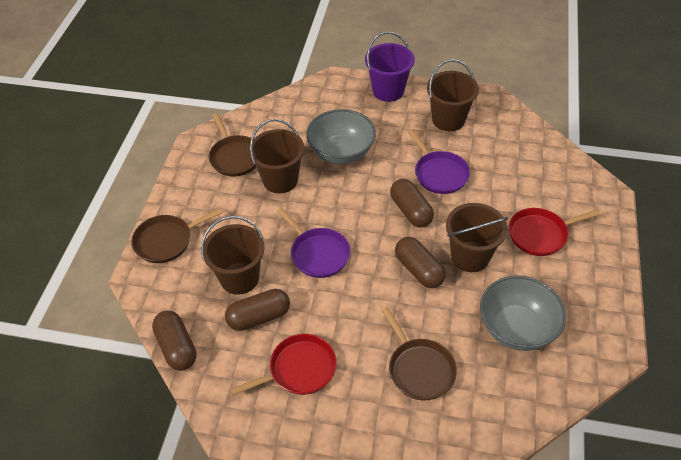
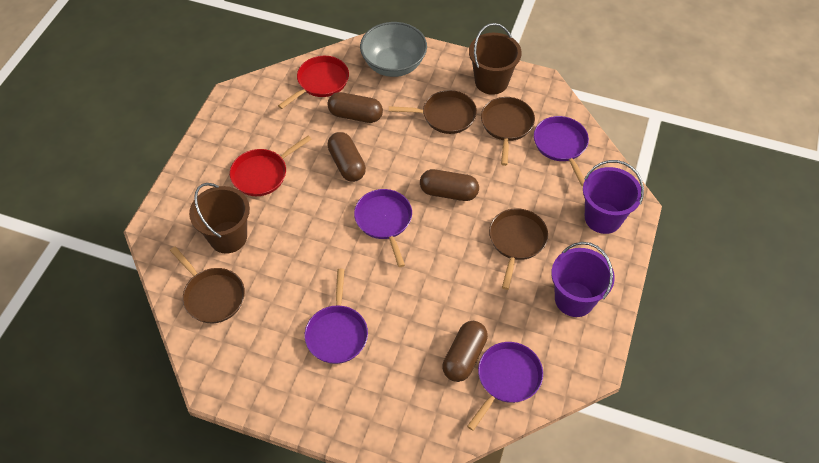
brown bucket: 4 -> 2
brown pan: 3 -> 4
grey bowl: 2 -> 1
purple bucket: 1 -> 2
purple pan: 2 -> 4

